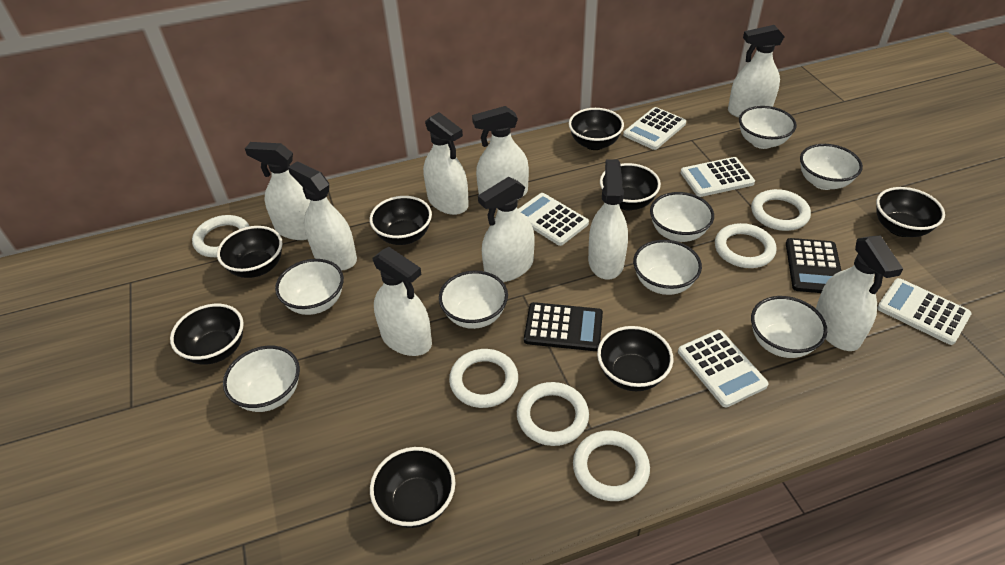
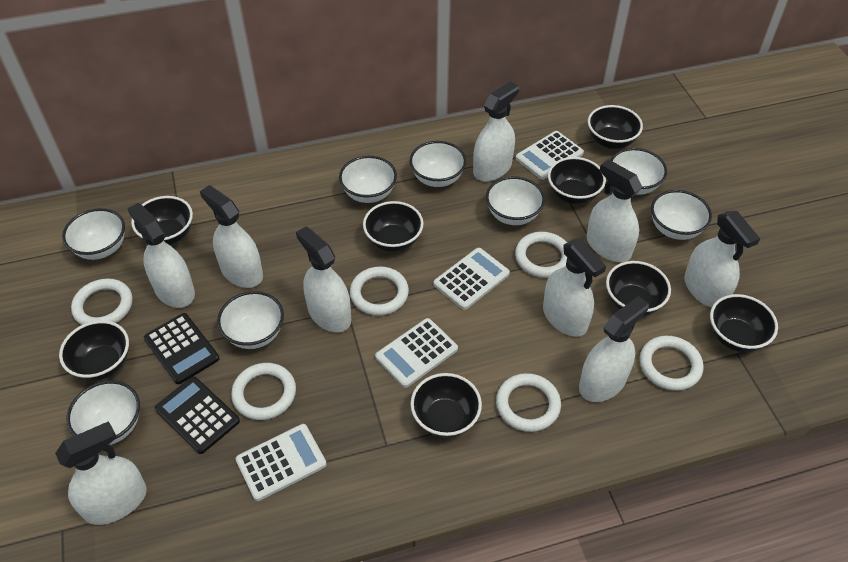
white calculator: 5 -> 4

